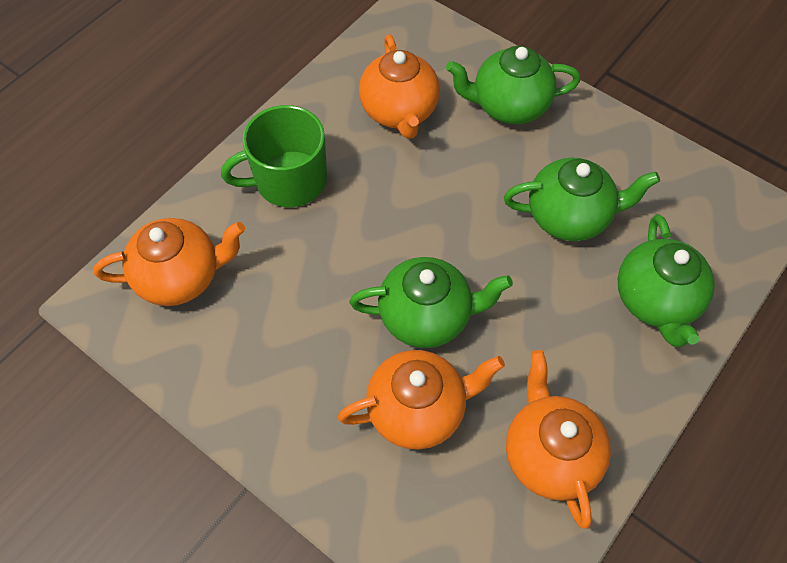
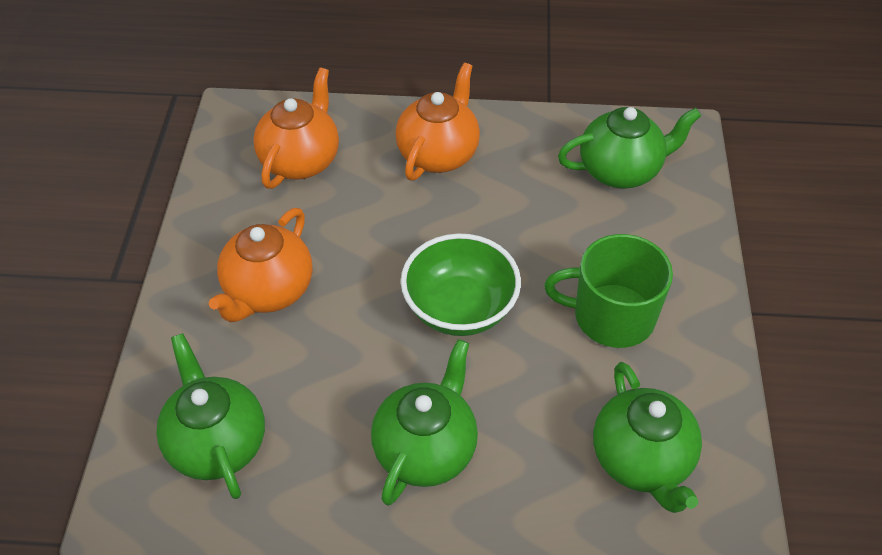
green bowl: 0 -> 1
orange teapot: 4 -> 3

